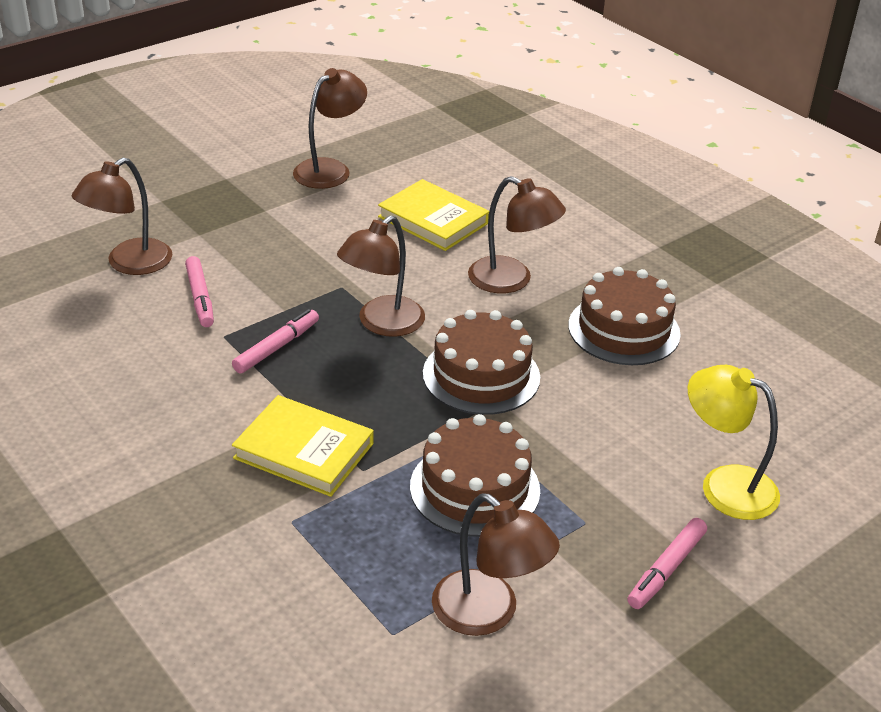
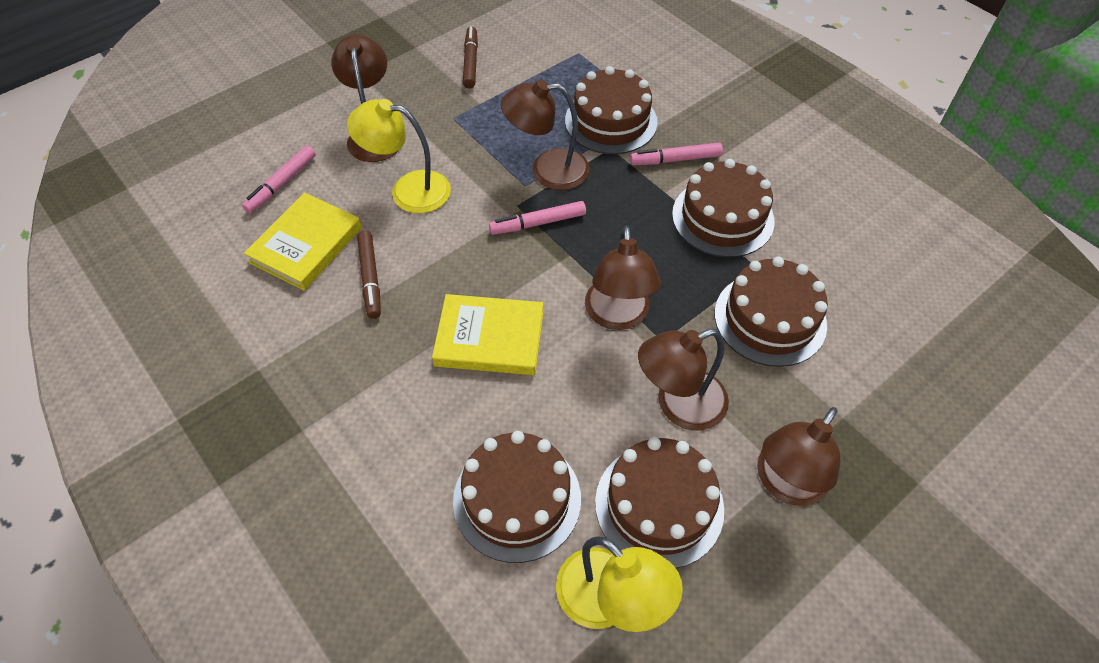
brown cake: 3 -> 5
brown marker: 0 -> 2
yellow lamp: 1 -> 2

